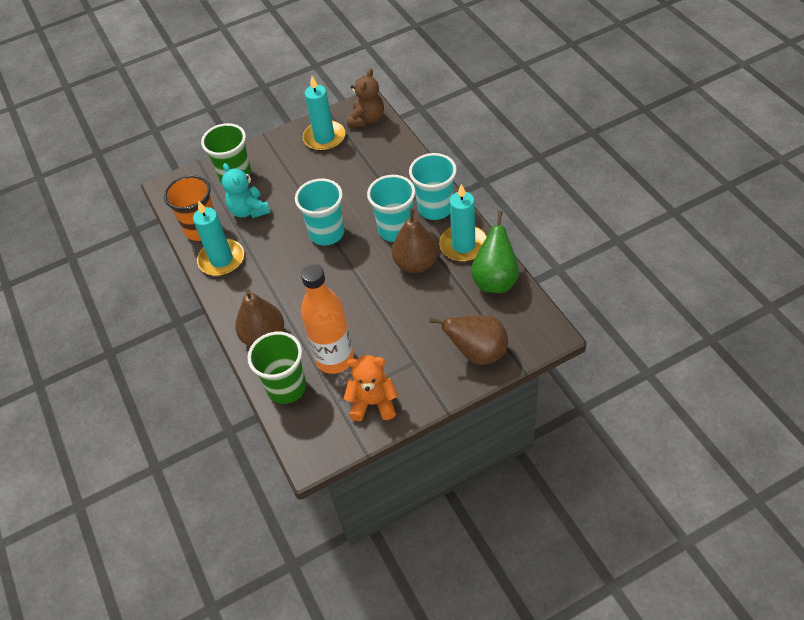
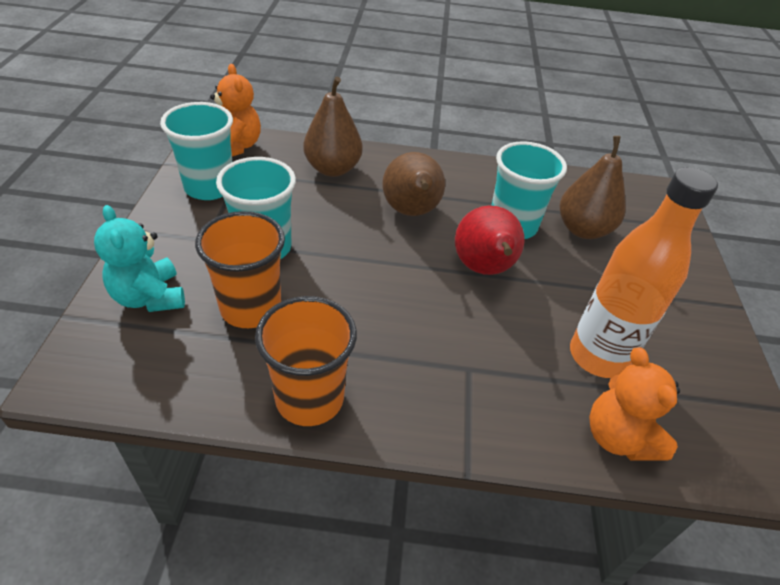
brown teddy bear: 1 -> 0
green cup: 2 -> 0
green pear: 1 -> 0
orange cup: 1 -> 2
orange teddy bear: 1 -> 2
red pear: 0 -> 1
turquoise candle: 3 -> 0

